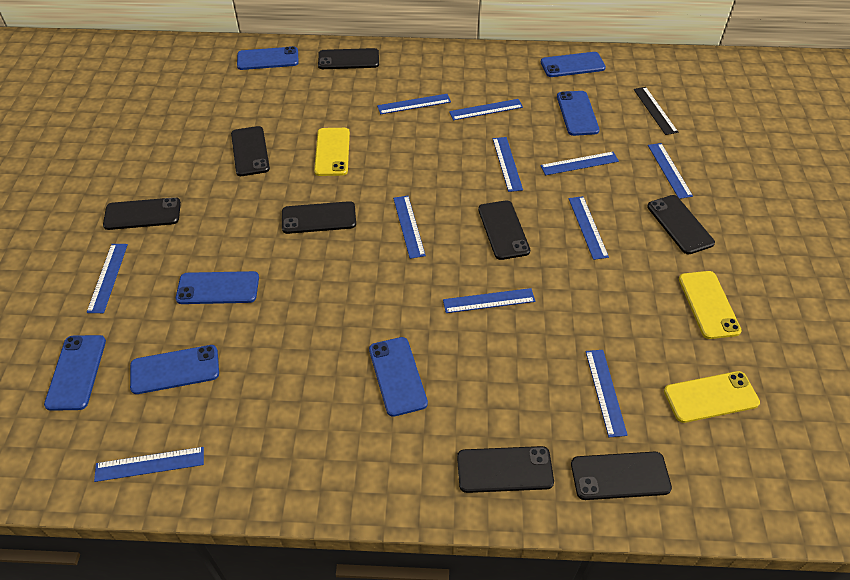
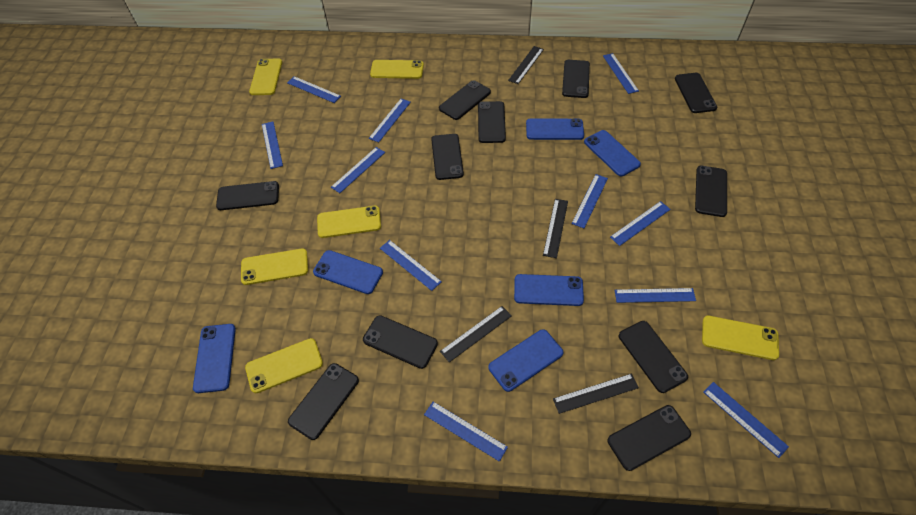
black phone: 8 -> 11
black ruler: 1 -> 4
blue phone: 7 -> 6
yellow phone: 3 -> 6

